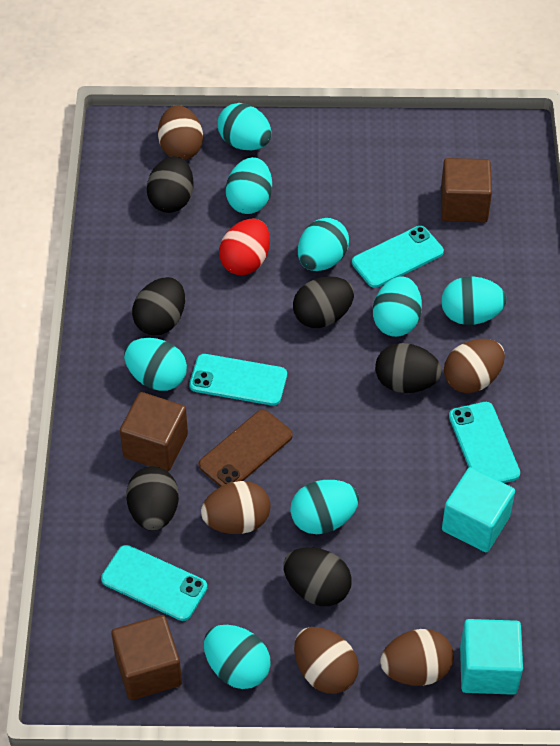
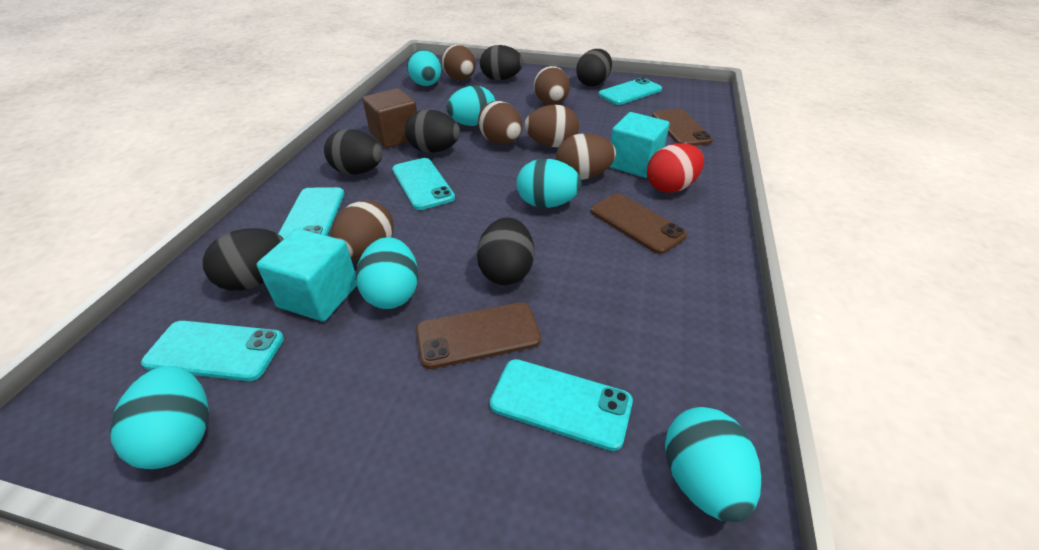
brown cube: 3 -> 1
brown egg: 5 -> 6
brown phone: 1 -> 3
turquoise egg: 8 -> 6
turquoise phone: 4 -> 5

